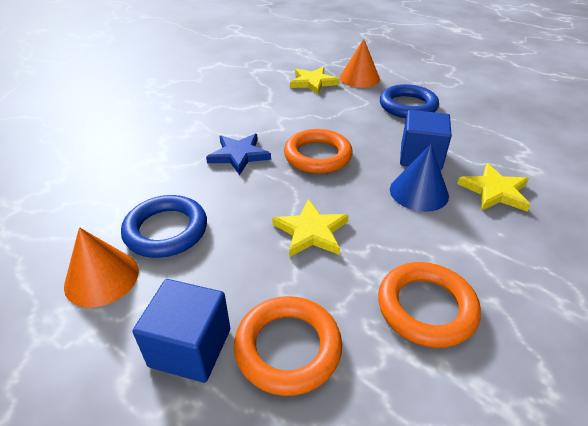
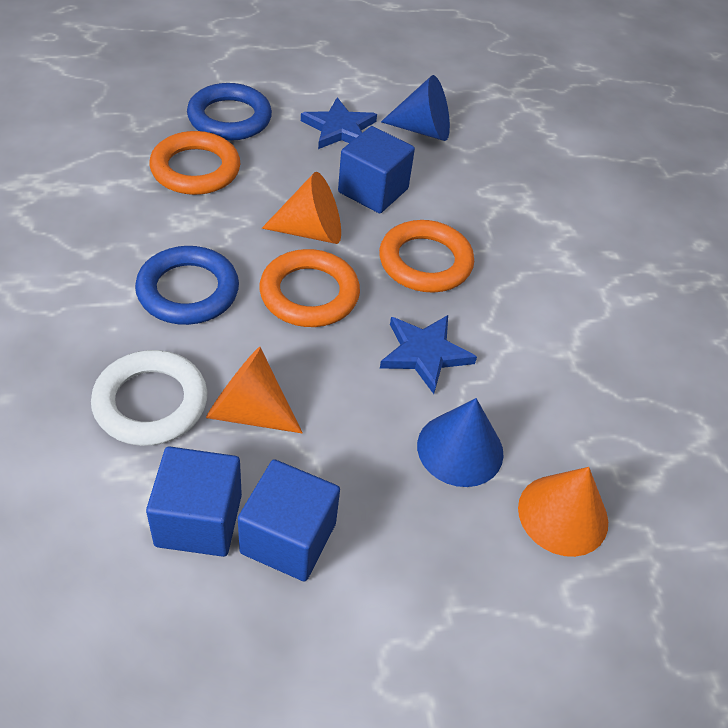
blue cone: 1 -> 2
blue cube: 2 -> 3
blue star: 1 -> 2
orange cone: 2 -> 3
white ring: 0 -> 1
yellow star: 3 -> 0

